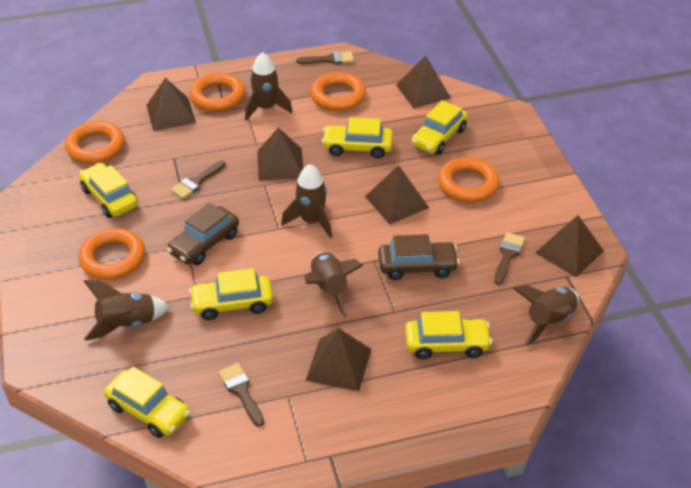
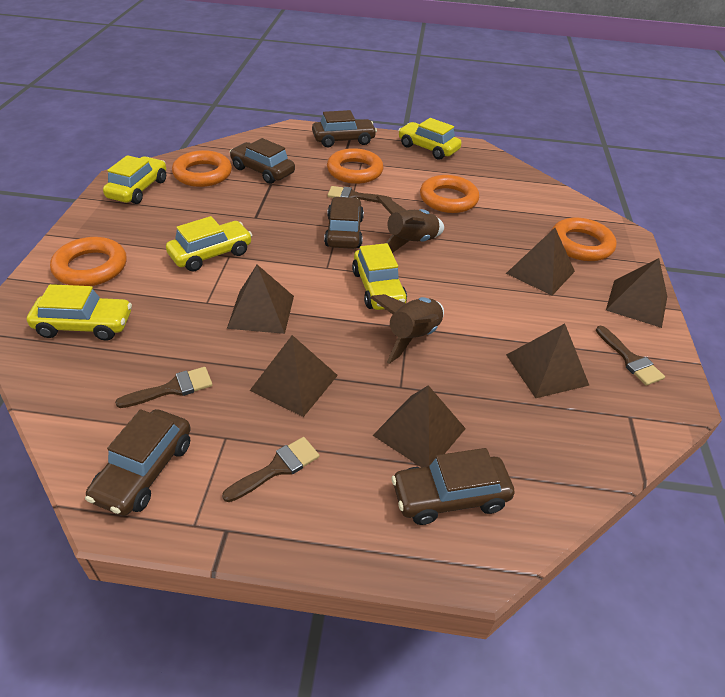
brown car: 2 -> 5
brown rocket: 5 -> 2
yellow car: 6 -> 5

